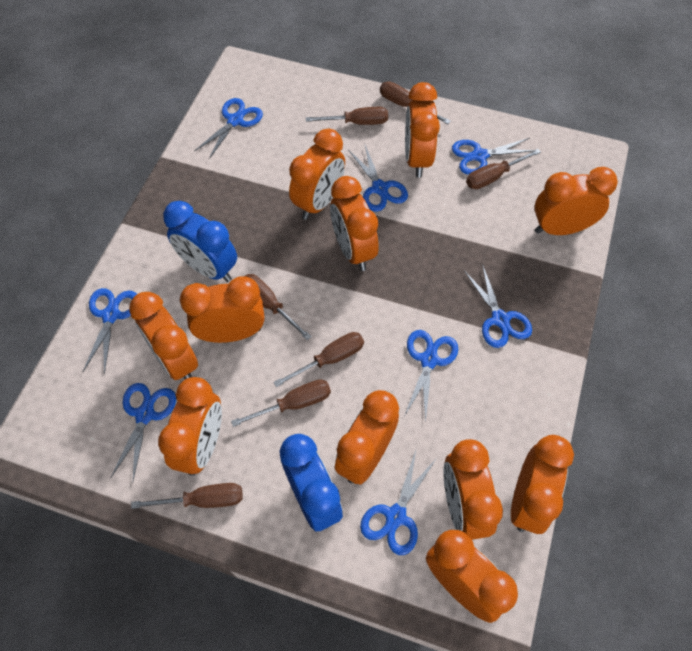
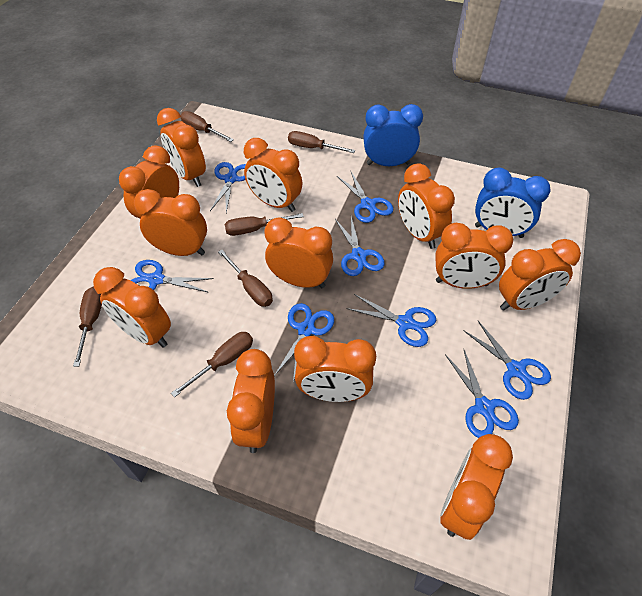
brown screwdriver: 7 -> 6
orange clock: 11 -> 12

